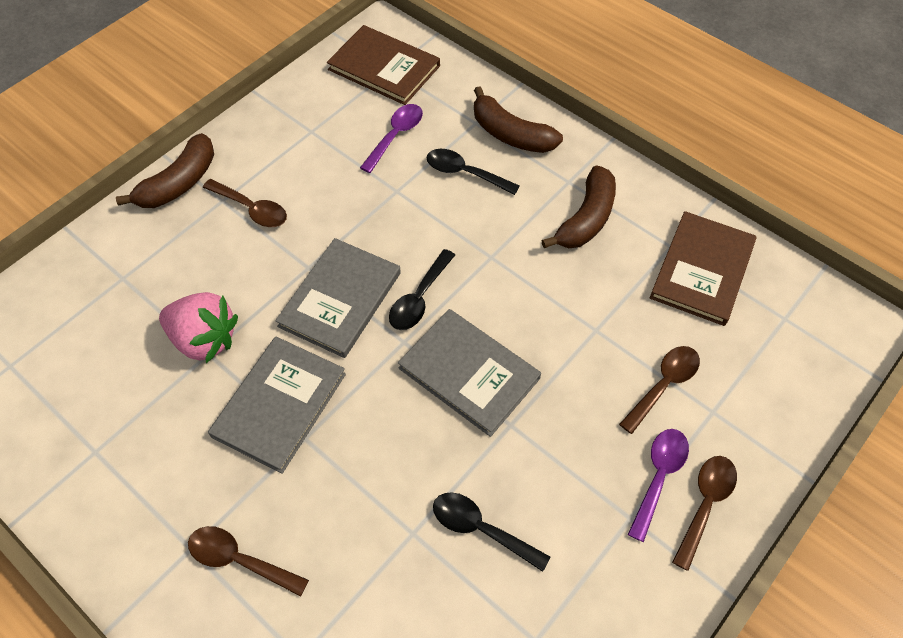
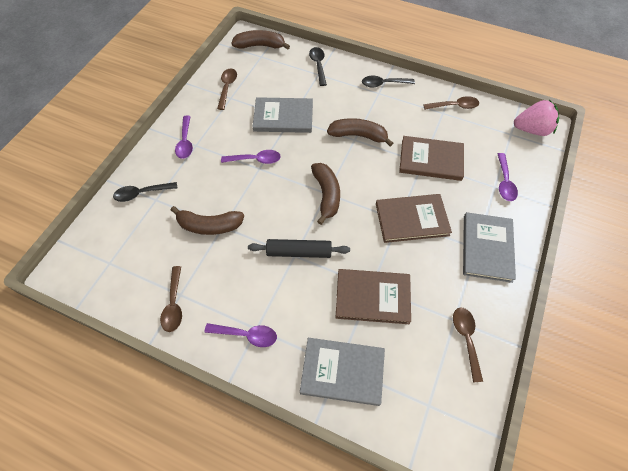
black rolling pin: 0 -> 1
brown banana: 3 -> 4
brown book: 2 -> 3
purple spoon: 2 -> 4

